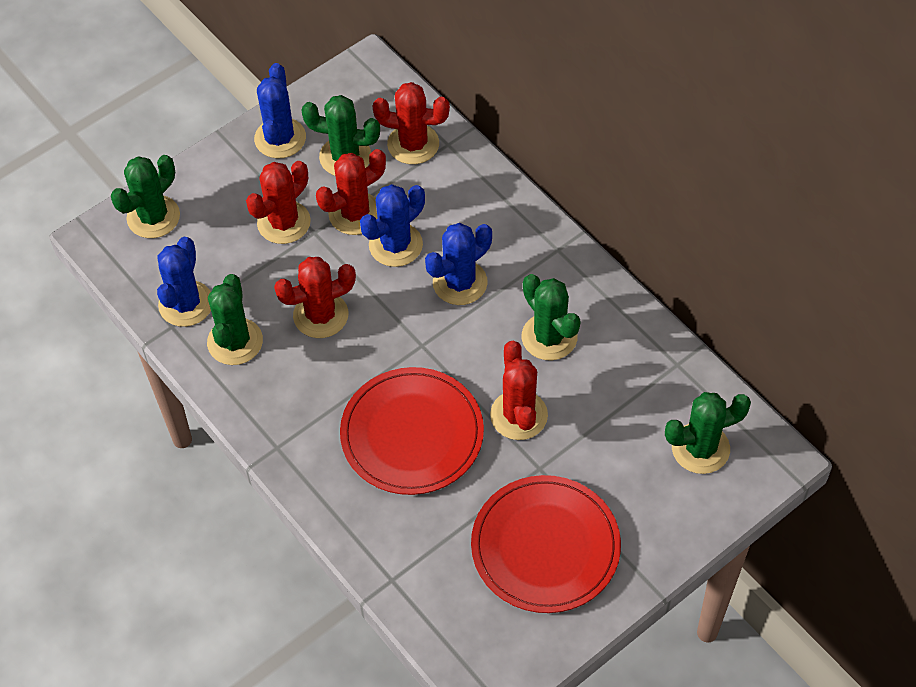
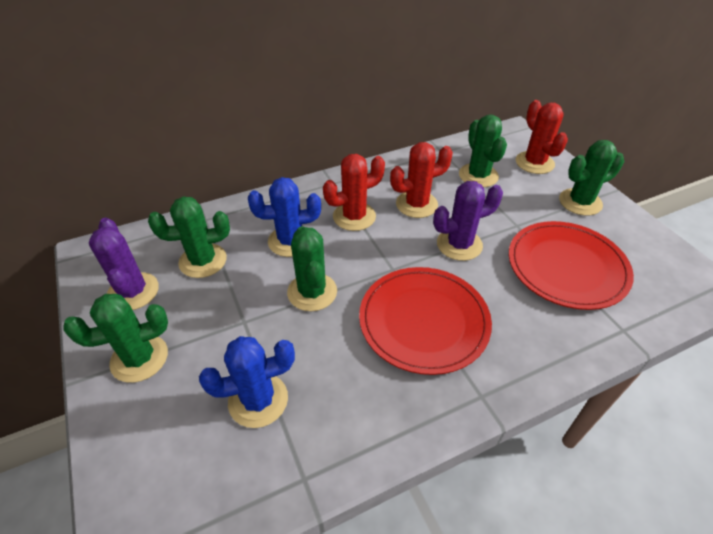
blue cactus: 4 -> 2
purple cactus: 0 -> 2
red cactus: 5 -> 3

